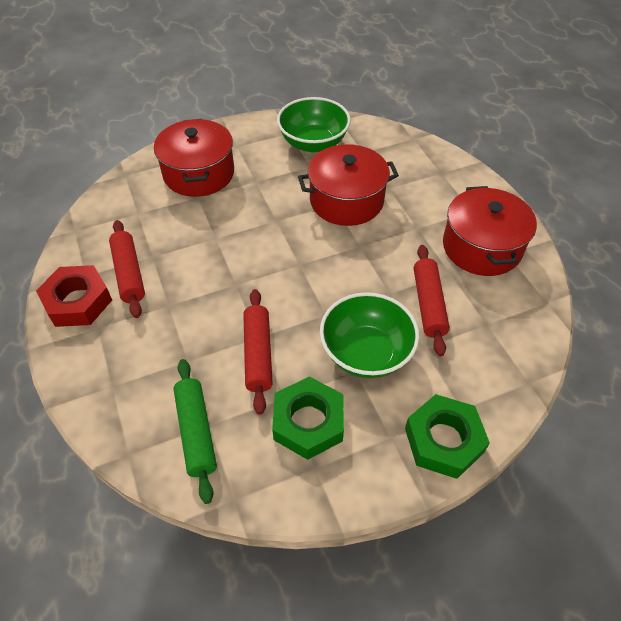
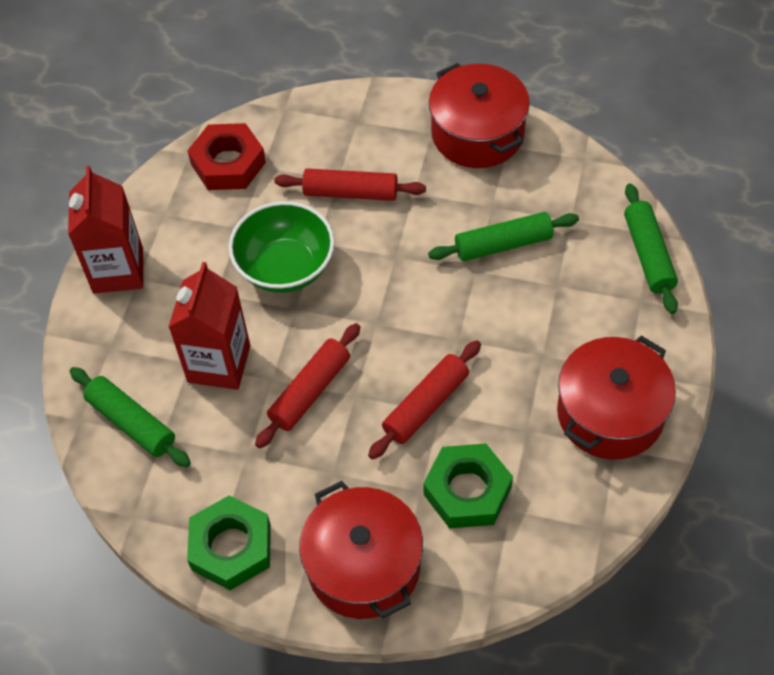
green bowl: 2 -> 1
green rolling pin: 1 -> 3
red carton: 0 -> 2

